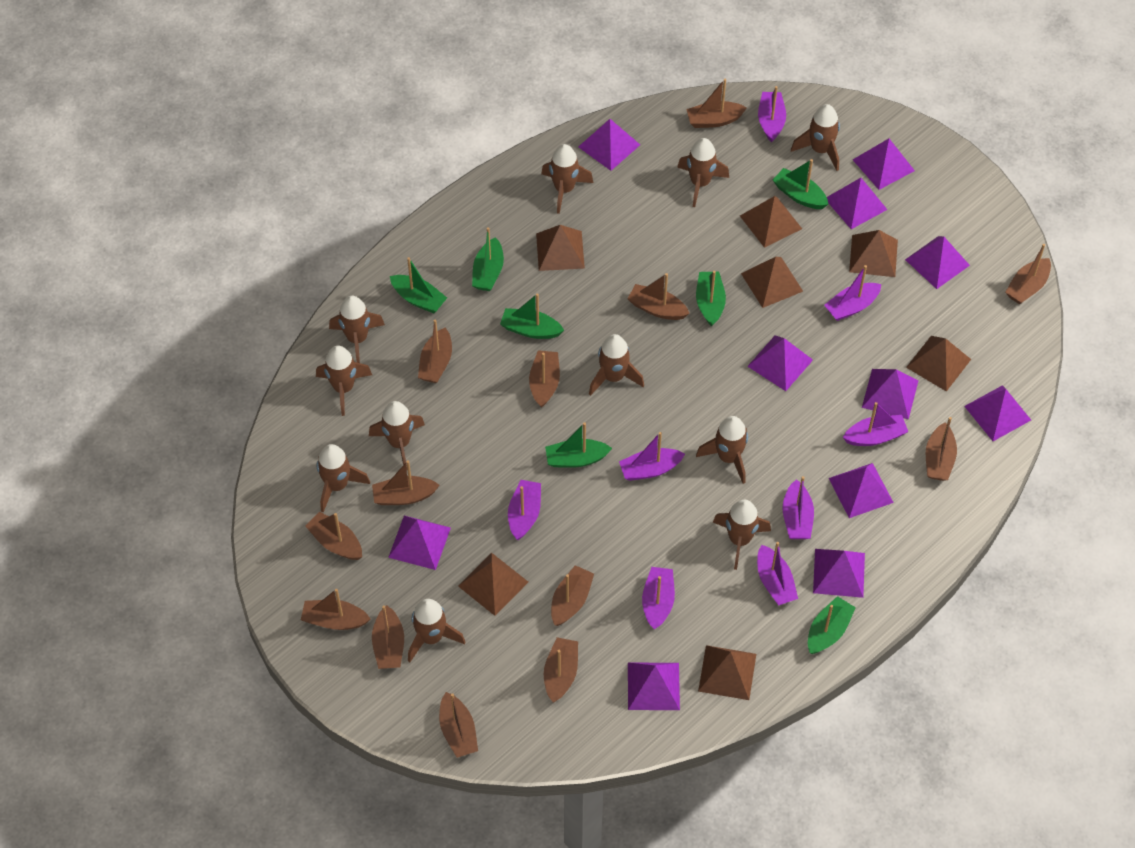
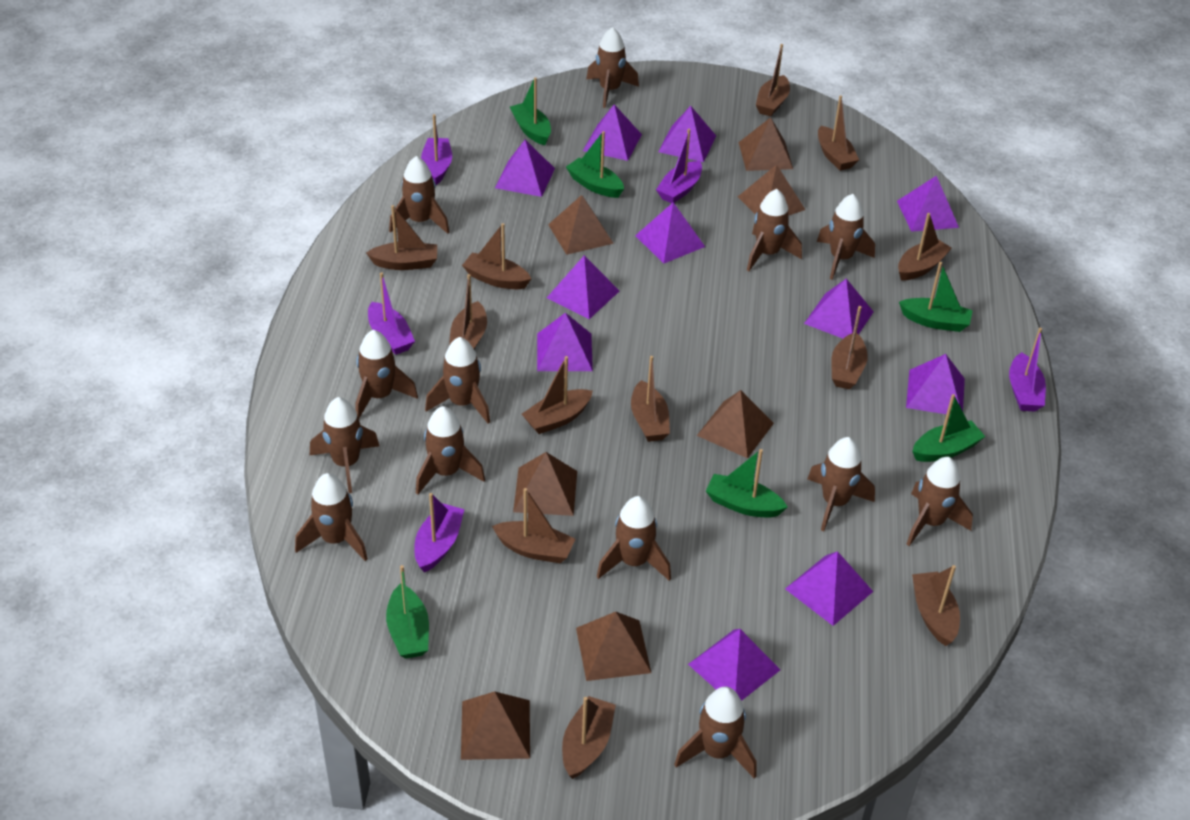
brown boat: 13 -> 12
brown rocket: 11 -> 13
green boat: 7 -> 6
purple boat: 8 -> 5

